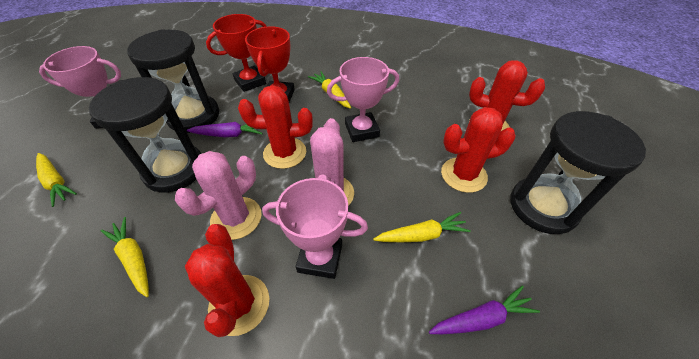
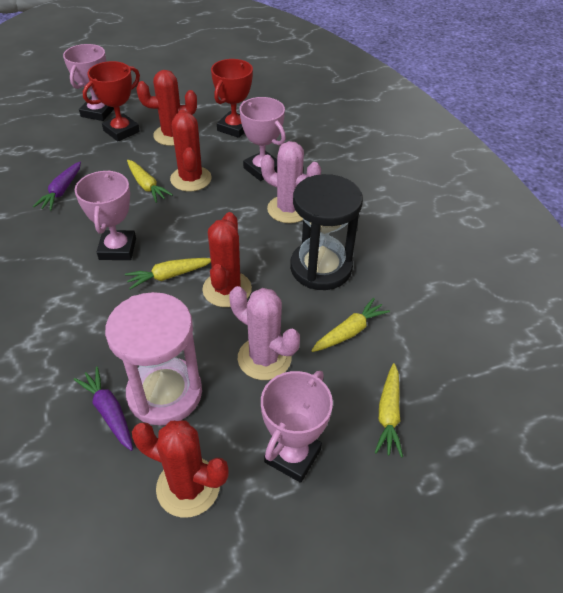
black hourglass: 3 -> 1
pink hourglass: 0 -> 1
pink trophy: 3 -> 4

